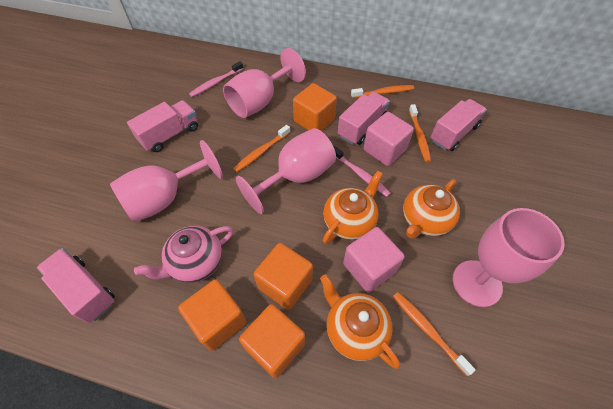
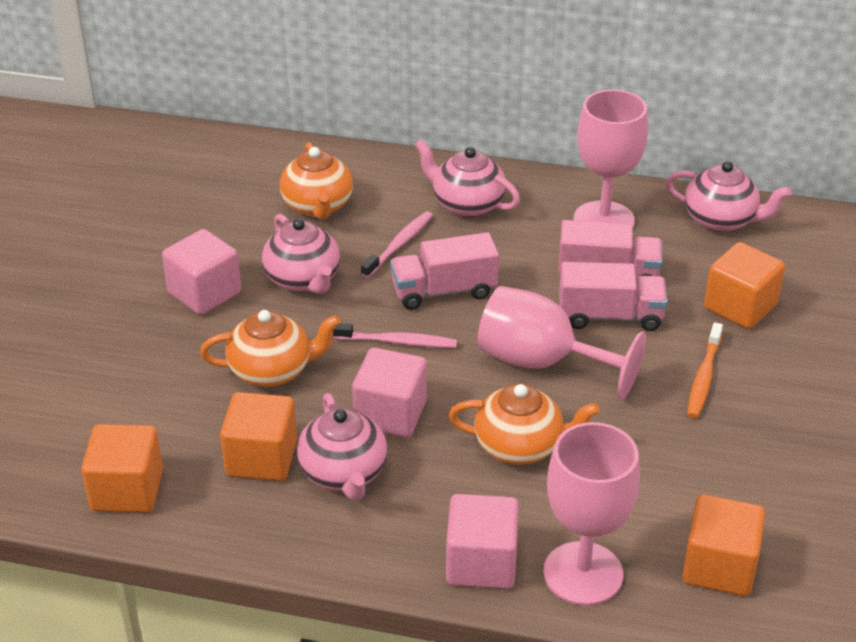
orange toothbrush: 4 -> 1
pink cube: 2 -> 3
pink goblet: 4 -> 3
pink teapot: 1 -> 4
pink truck: 4 -> 3

